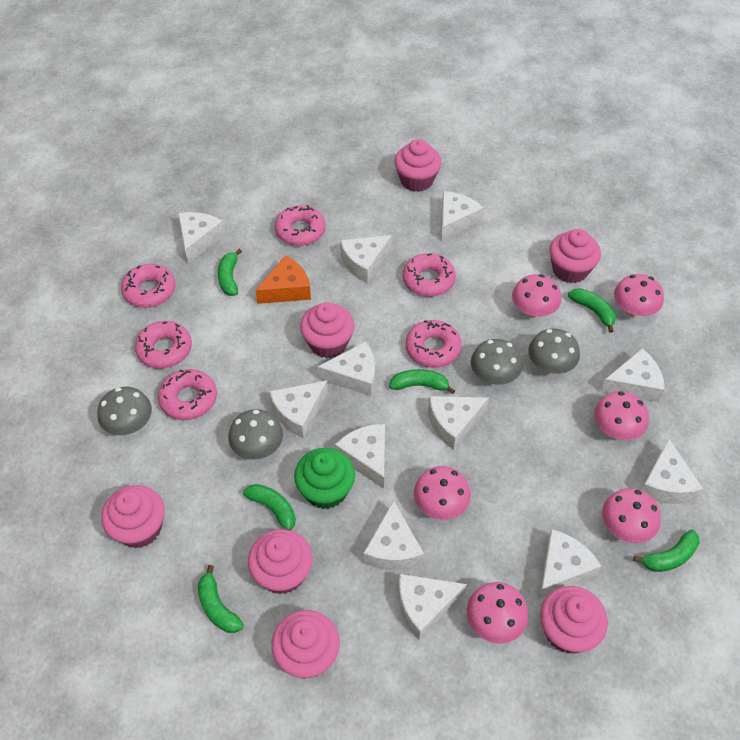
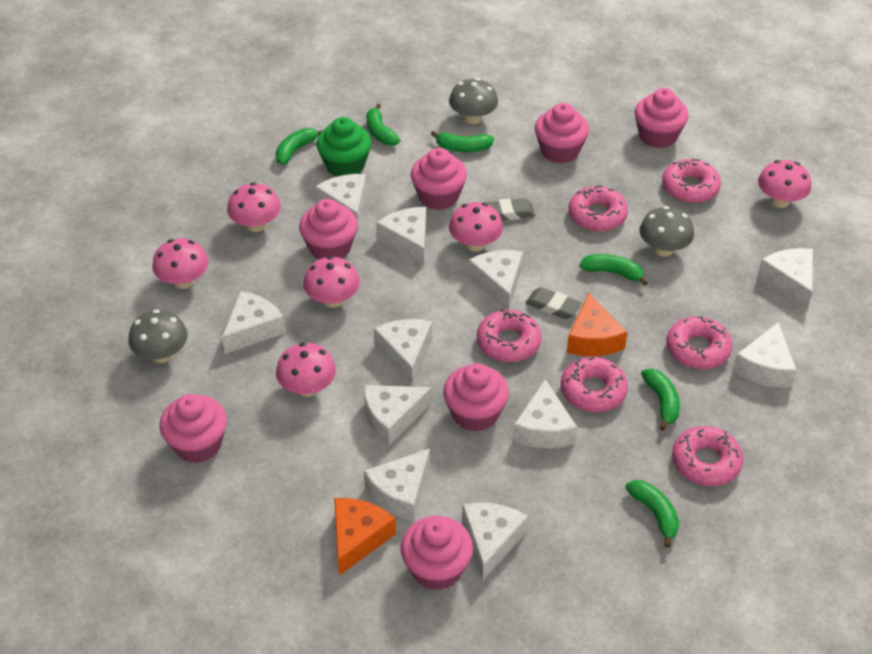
grey eraser: 0 -> 2
grey mushroom: 4 -> 3
orange cheese: 1 -> 2
white cheese: 12 -> 11

